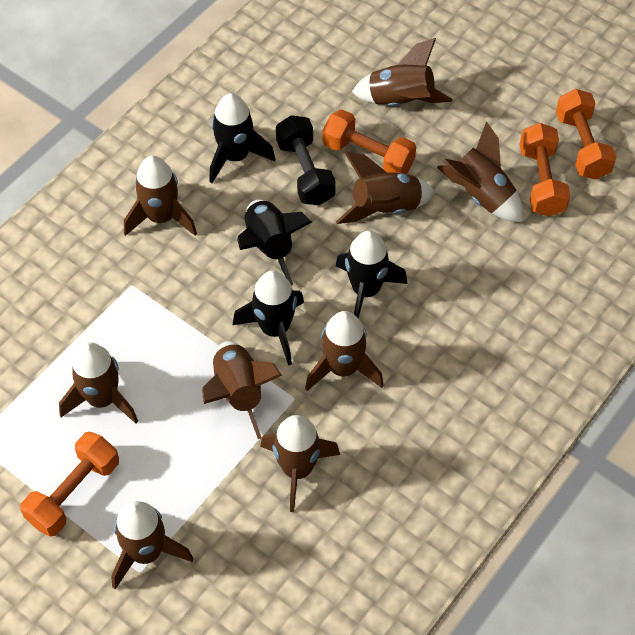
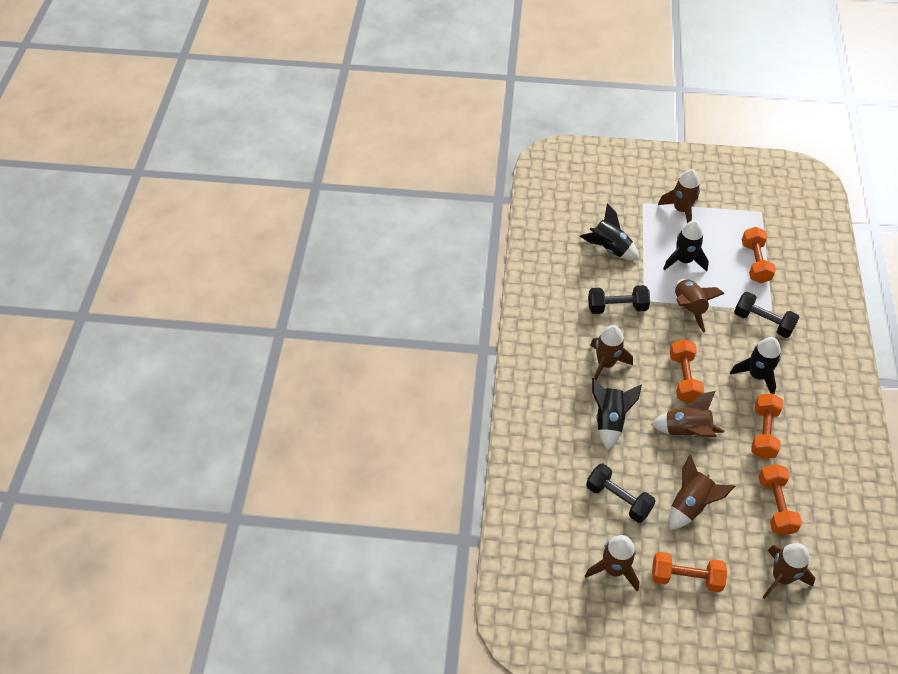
black dumbbell: 1 -> 3
brown rocket: 9 -> 7
orange dumbbell: 4 -> 5

